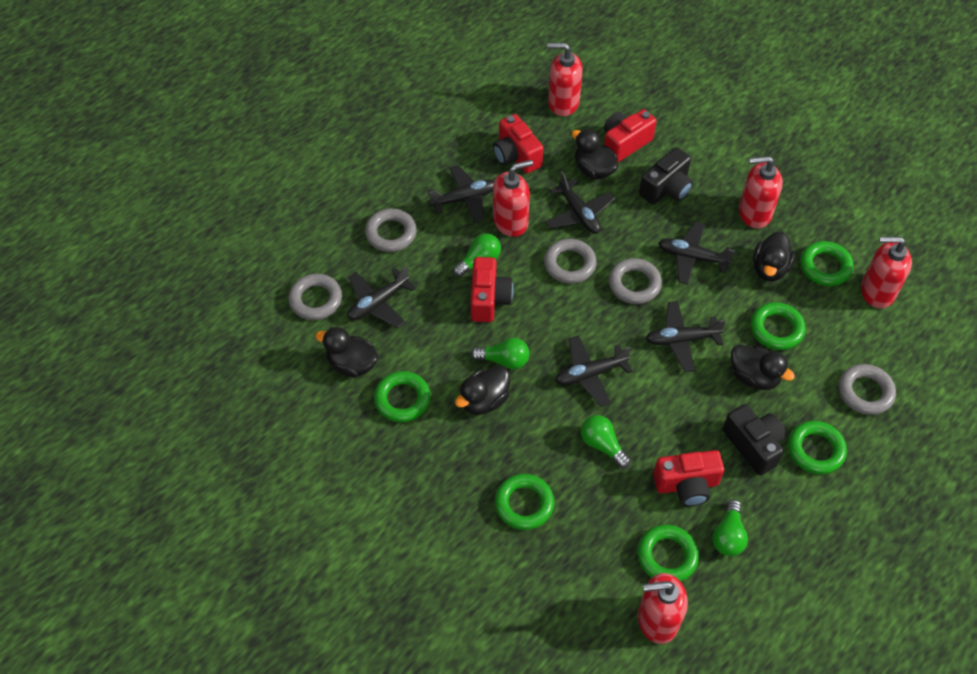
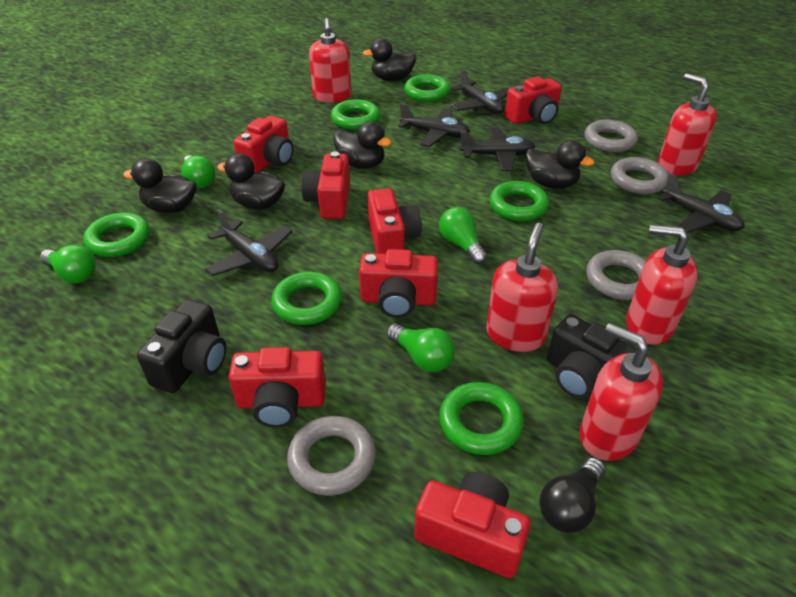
black light bulb: 0 -> 1
black plane: 6 -> 5
grey ring: 5 -> 4
red camera: 4 -> 7

